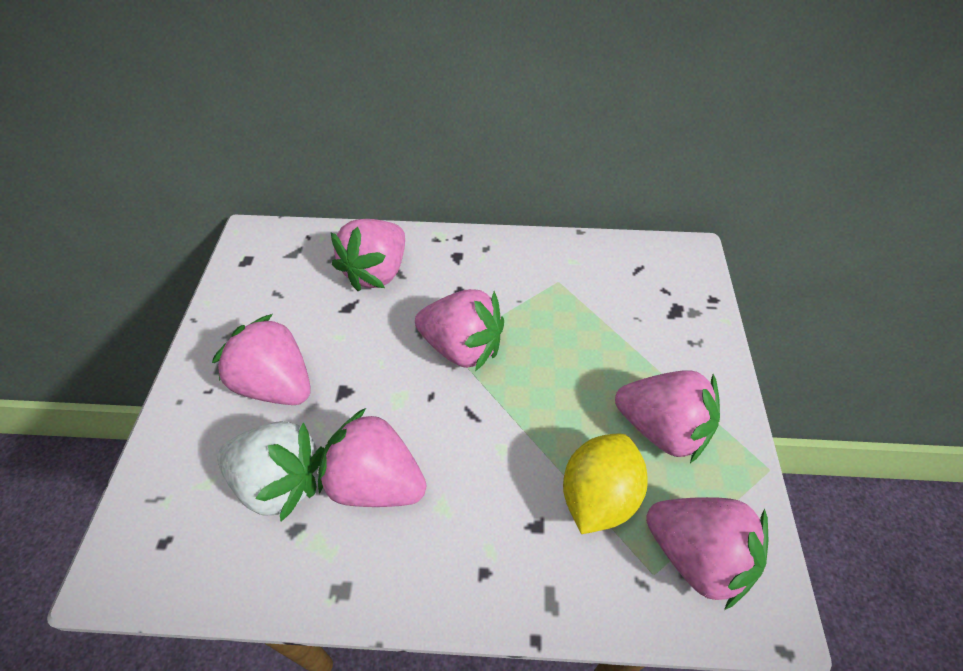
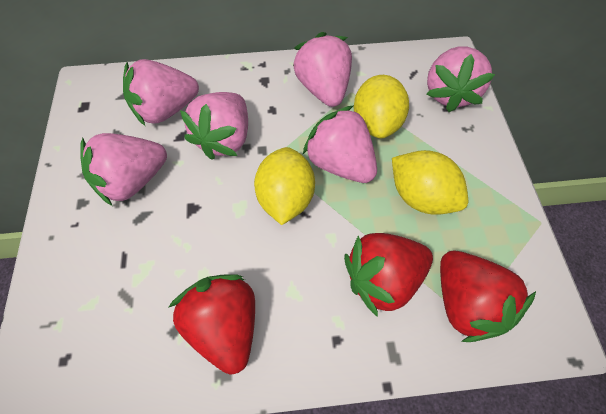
red strawberry: 0 -> 3
white strawberry: 1 -> 0
yellow lemon: 1 -> 3

